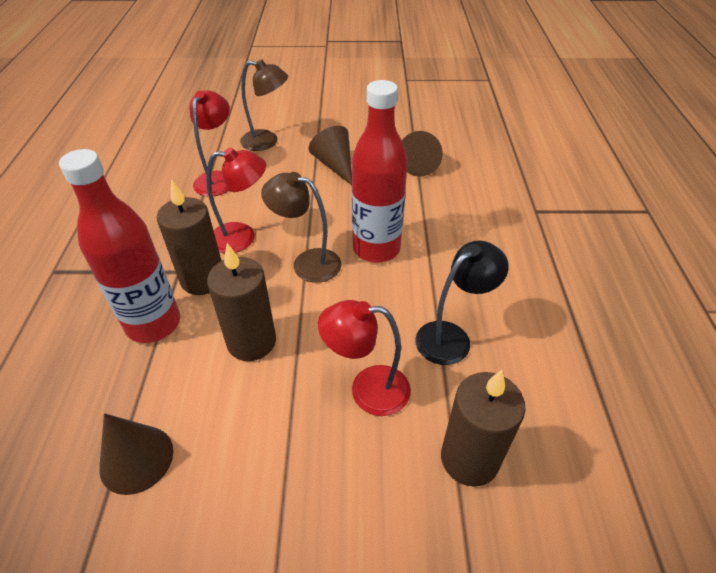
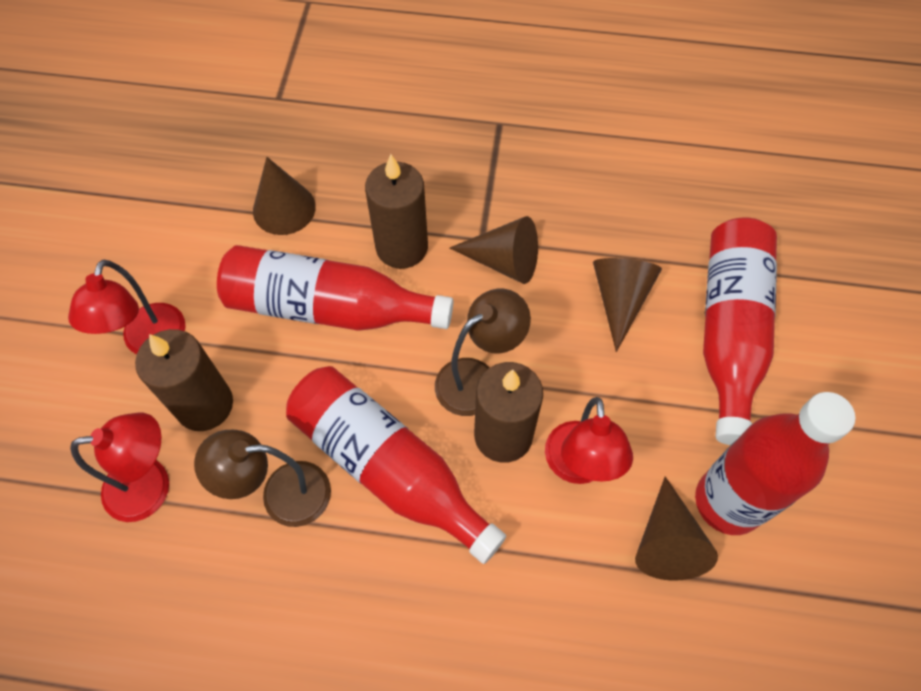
black lamp: 1 -> 0
brown cone: 3 -> 4
red bottle: 2 -> 4

